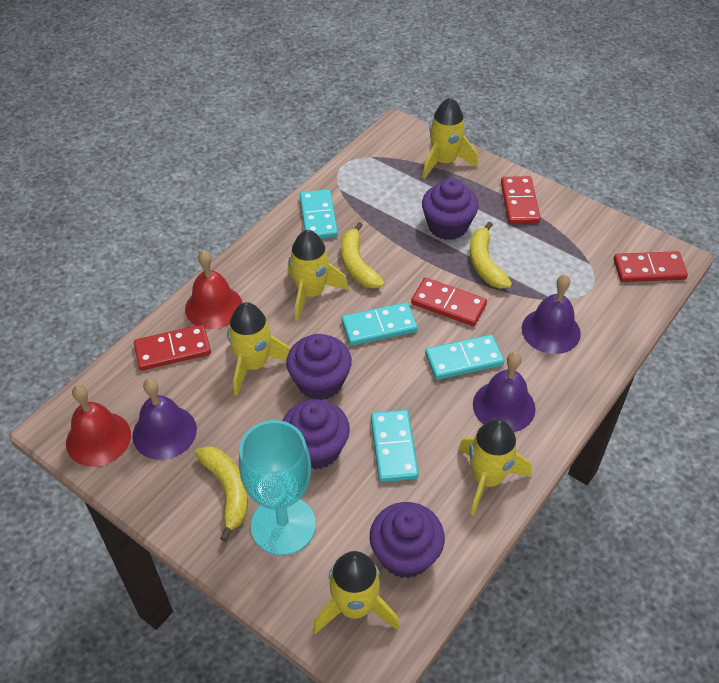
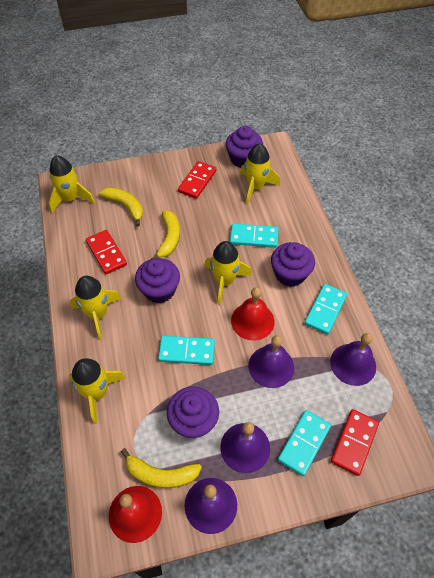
purple bell: 3 -> 4
red domino: 4 -> 3
turquoise goblet: 1 -> 0

